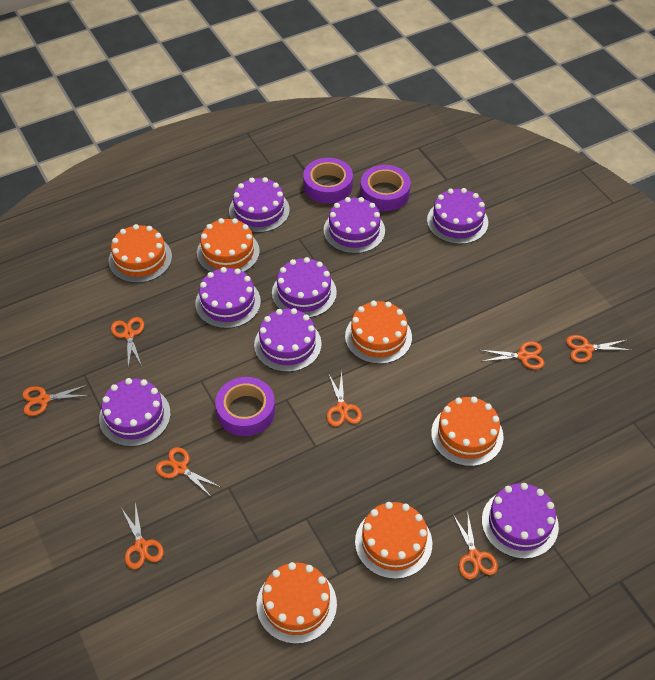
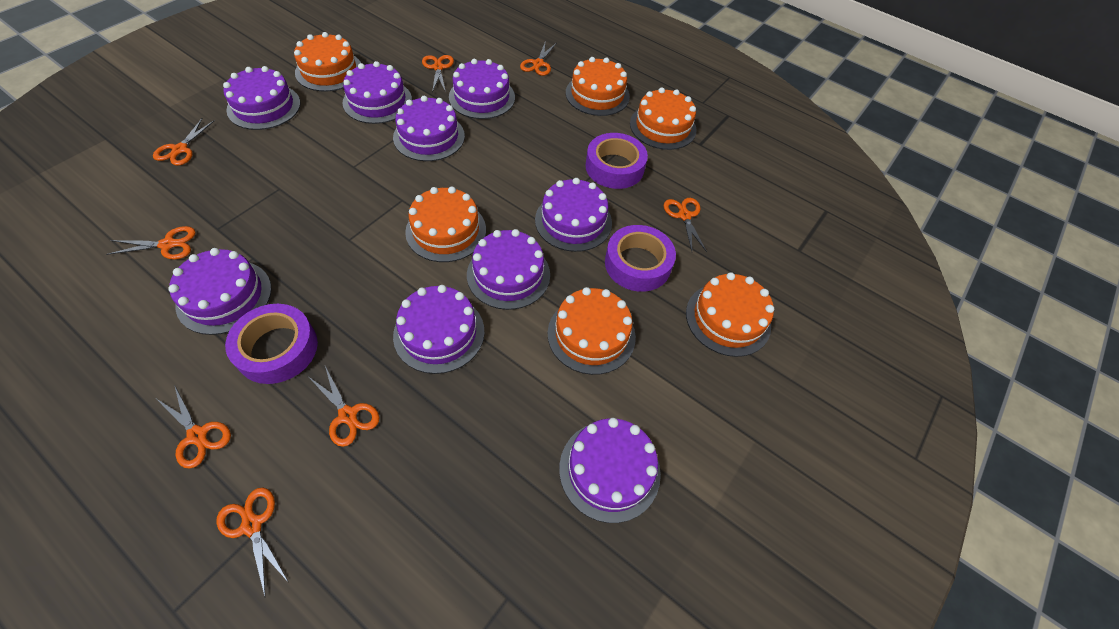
purple cake: 8 -> 9

